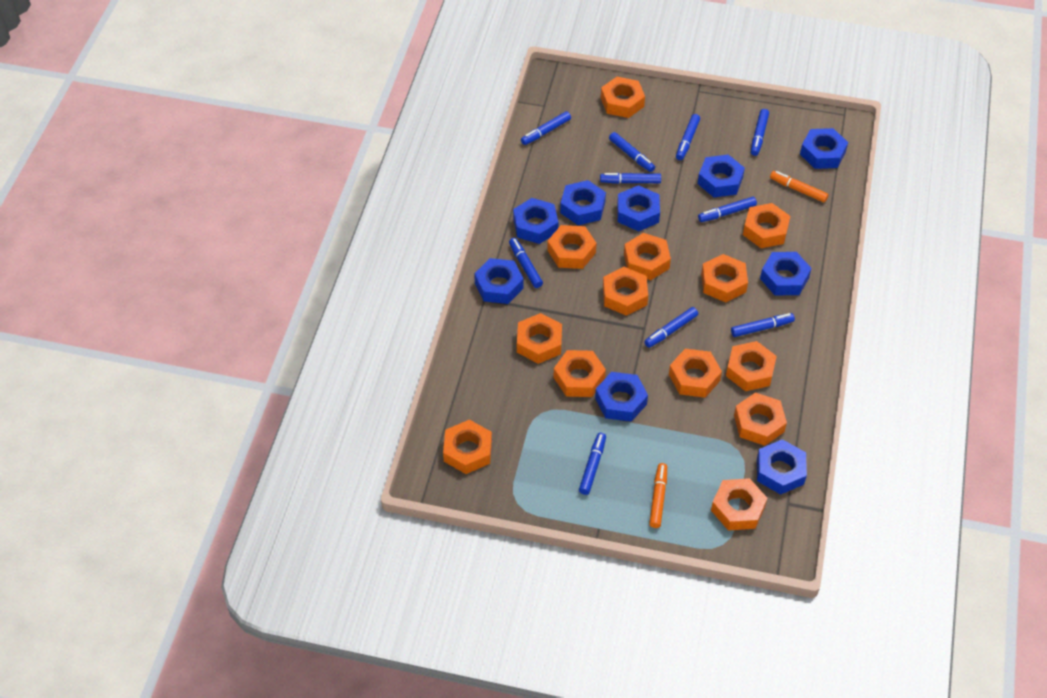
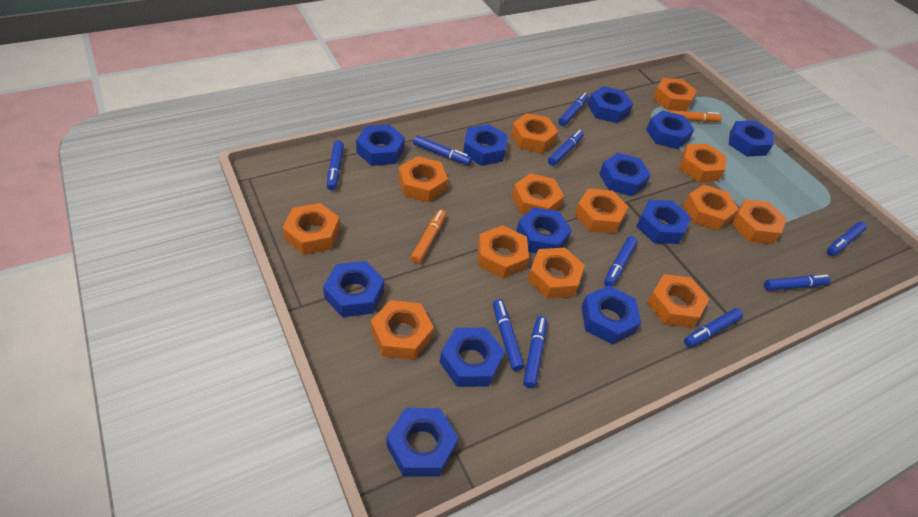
blue nut: 9 -> 12

